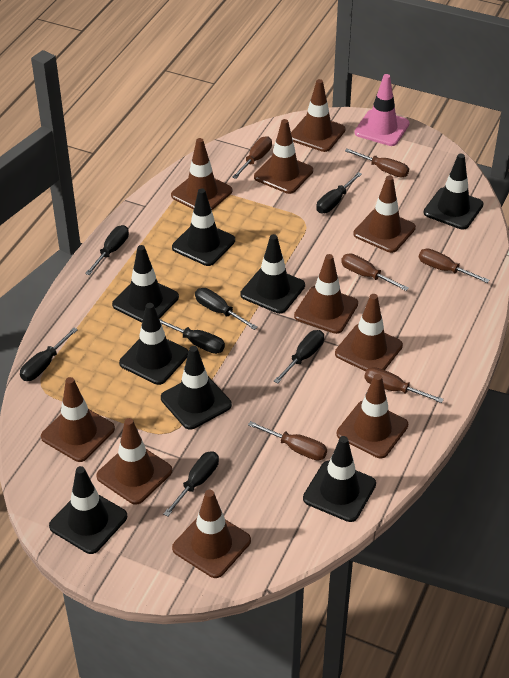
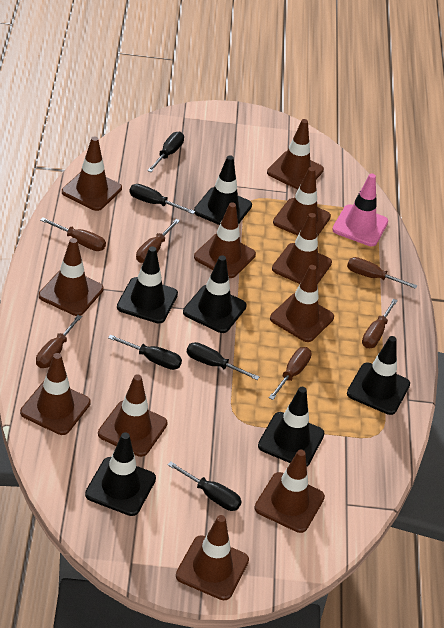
black screwdriver: 7 -> 5
black traffic cone: 8 -> 6
brown traffic cone: 10 -> 11

